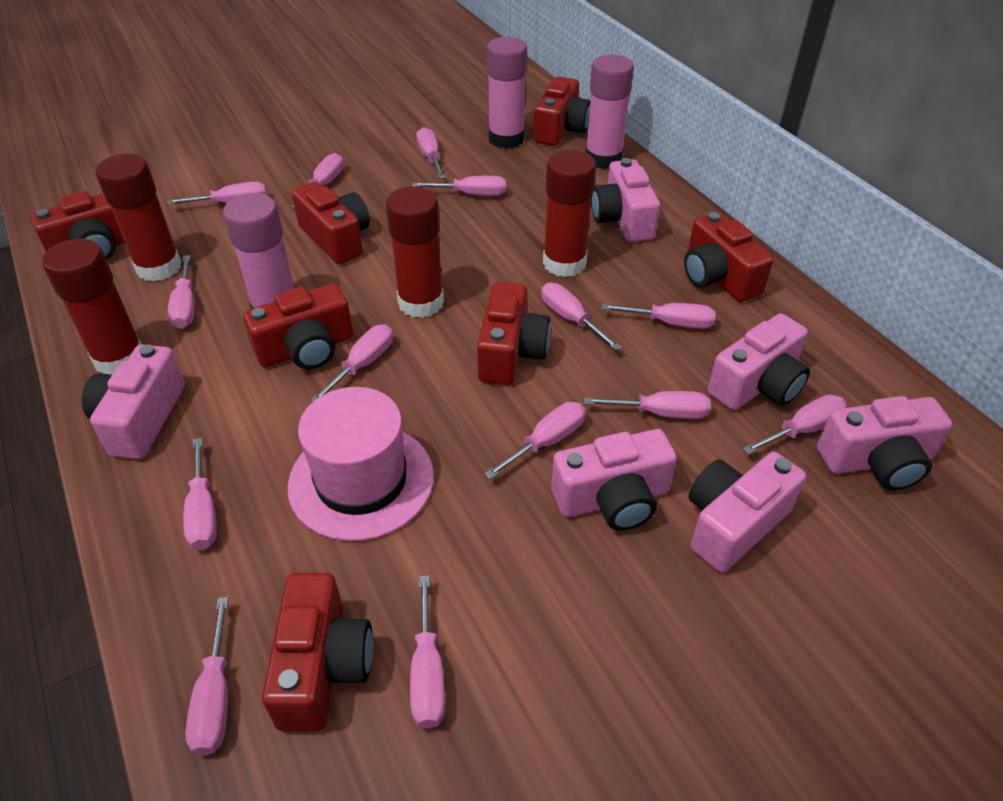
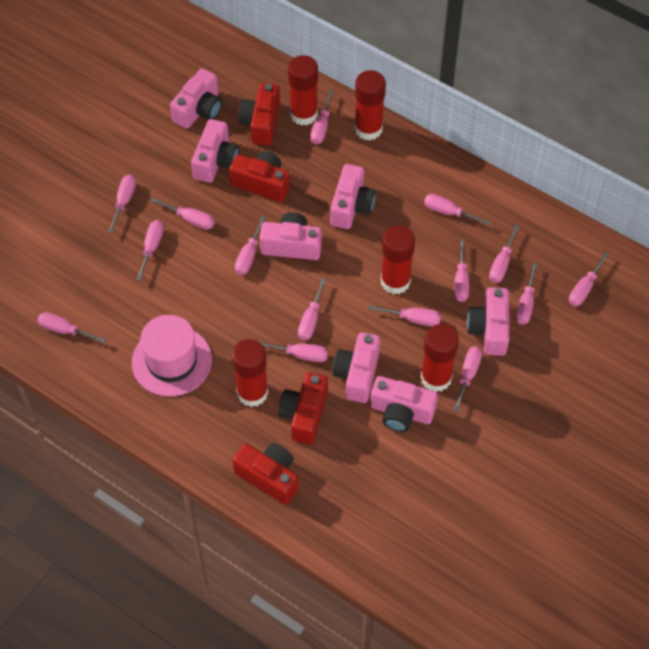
pink camera: 6 -> 7
pink glue stick: 3 -> 0
pink screwdriver: 14 -> 15
red camera: 7 -> 4
red glue stick: 4 -> 5

